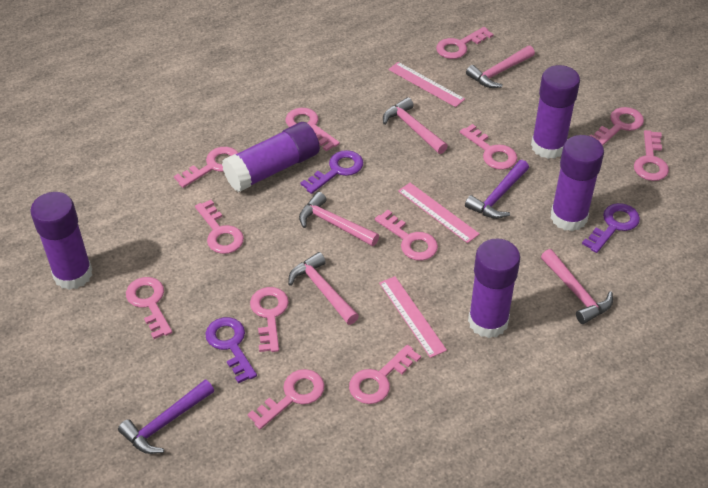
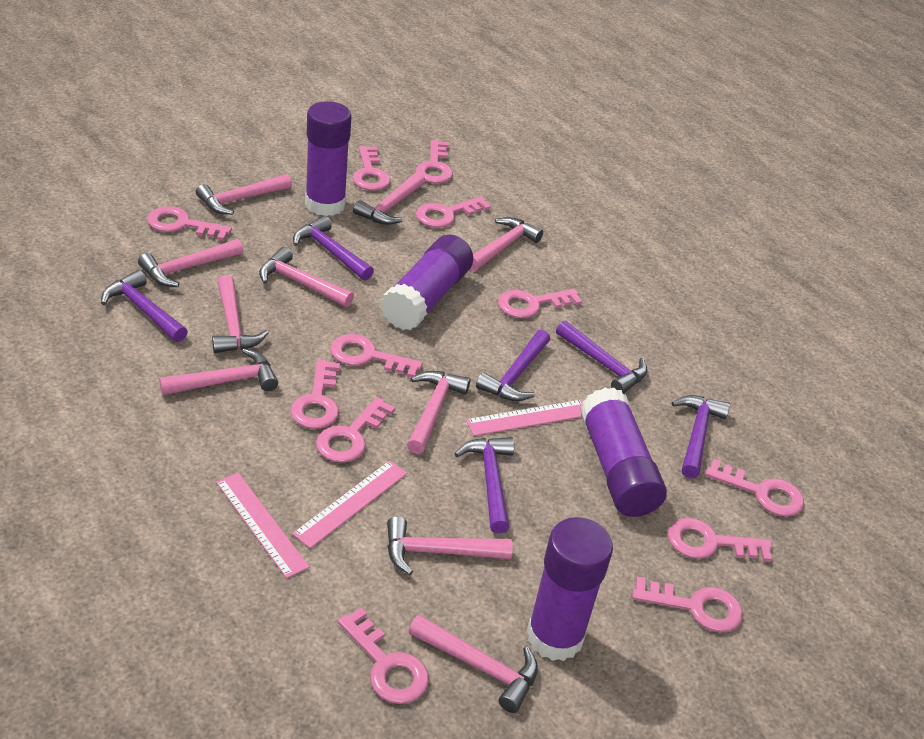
pink hammer: 5 -> 10
purple glue stick: 5 -> 4
purple hammer: 2 -> 6
purple key: 3 -> 0

